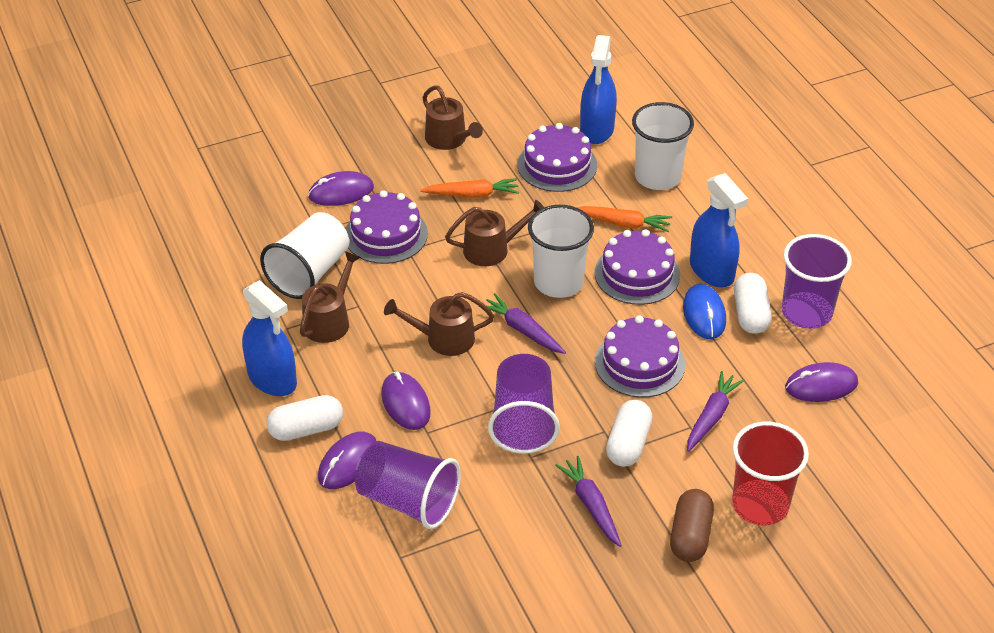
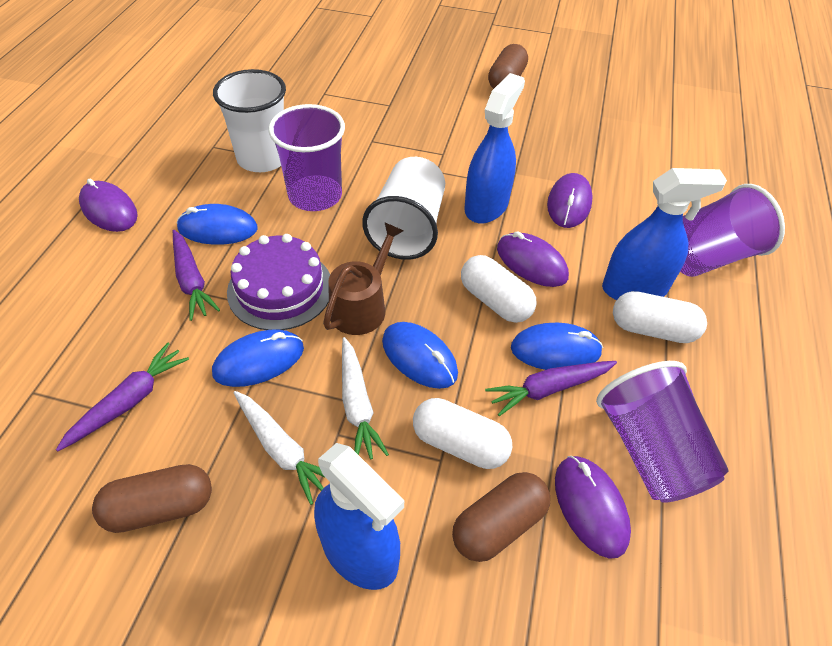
blue mouse: 1 -> 4
brown capsule: 1 -> 3
brown watering can: 4 -> 1
orange carrot: 2 -> 0
purple cake: 4 -> 1
red cup: 1 -> 0
white carrot: 0 -> 2
white cup: 3 -> 2

